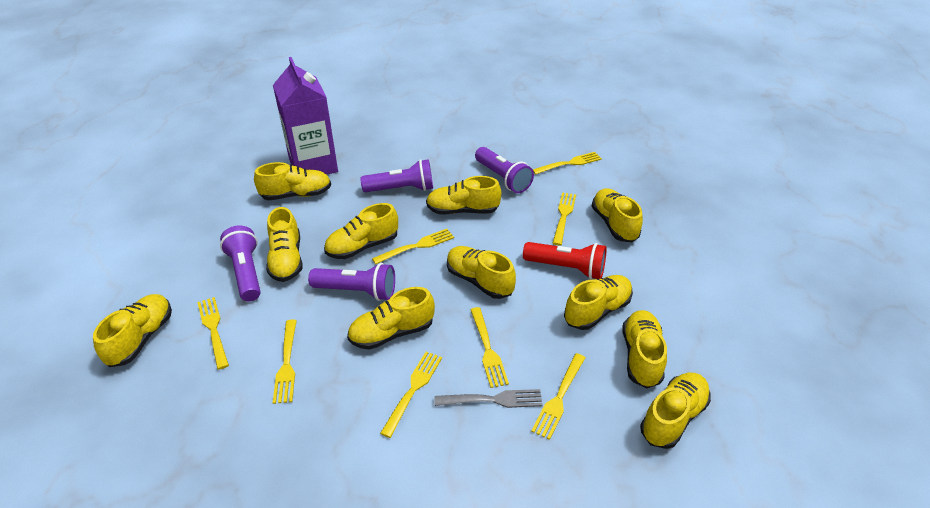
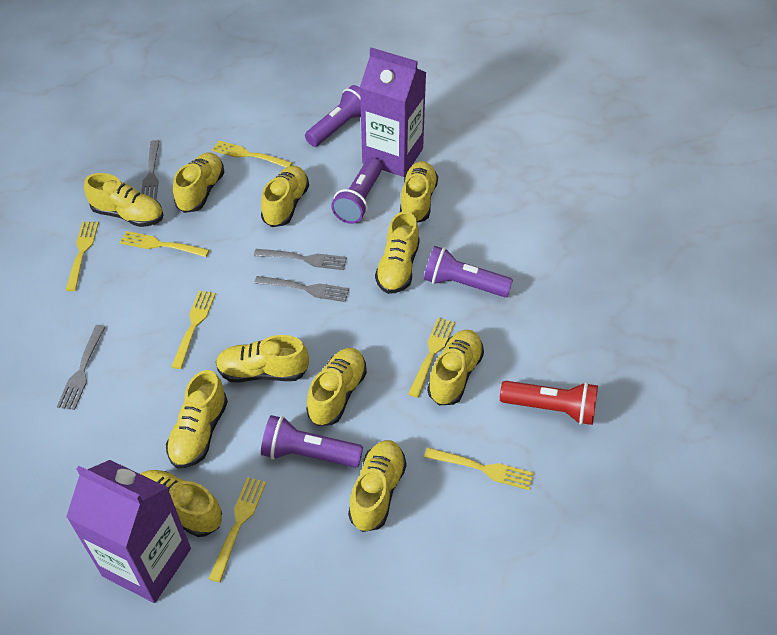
grey fork: 1 -> 4
purple carton: 1 -> 2
yellow fork: 8 -> 7

